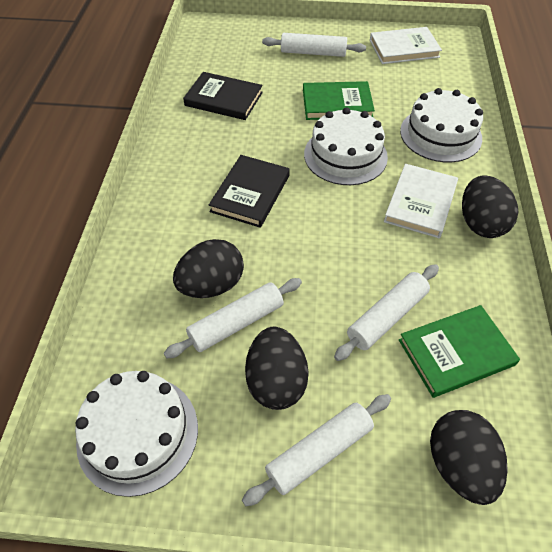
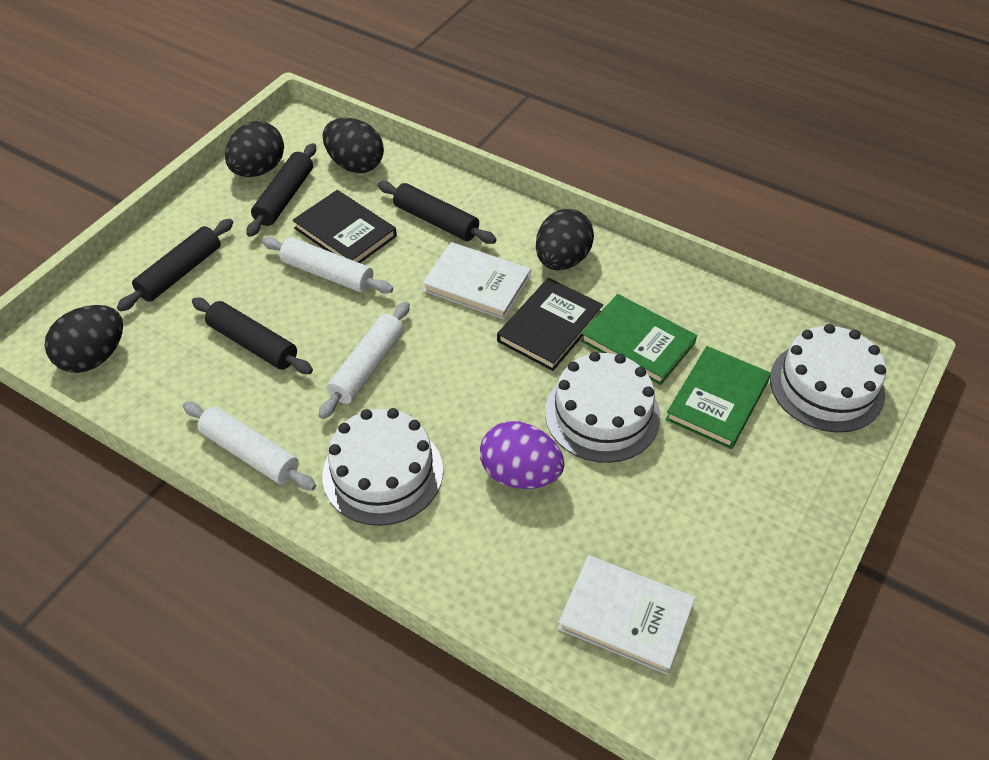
black rolling pin: 0 -> 4
purple egg: 0 -> 1
white rolling pin: 4 -> 3

